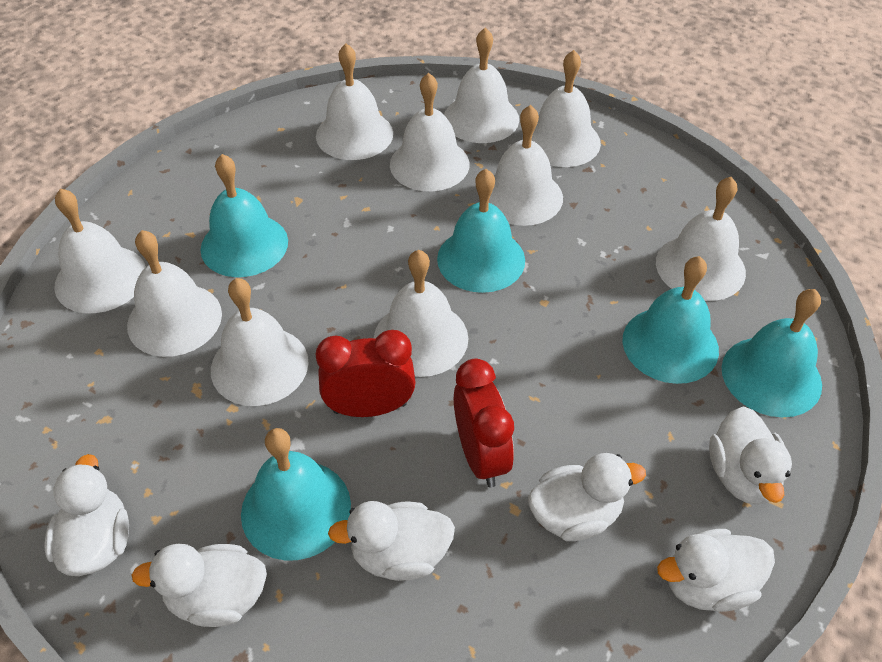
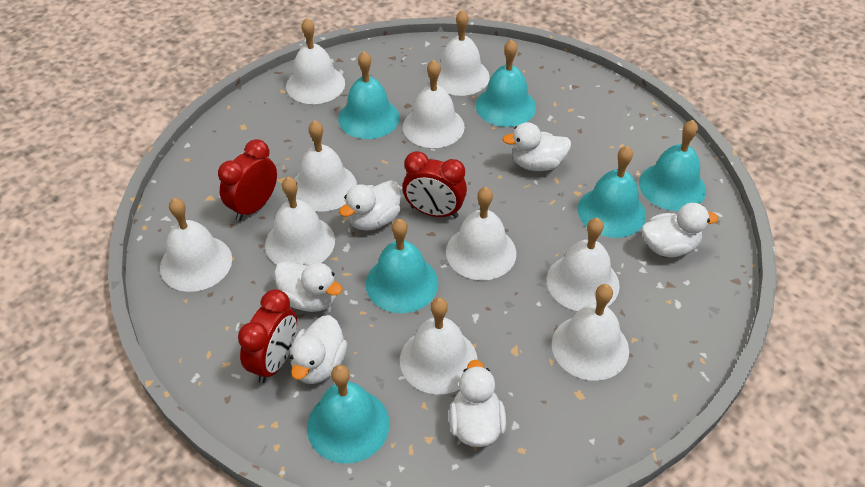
red clock: 2 -> 3
turquoise bell: 5 -> 6

